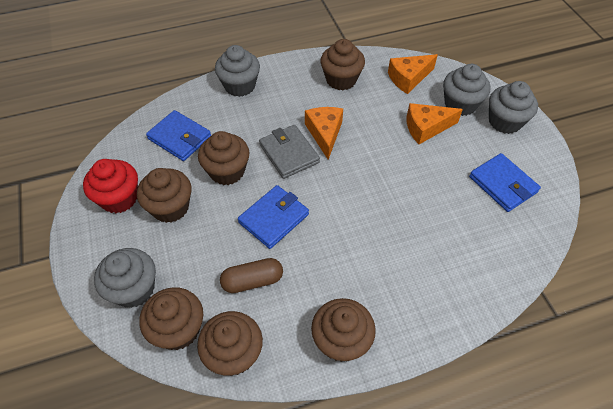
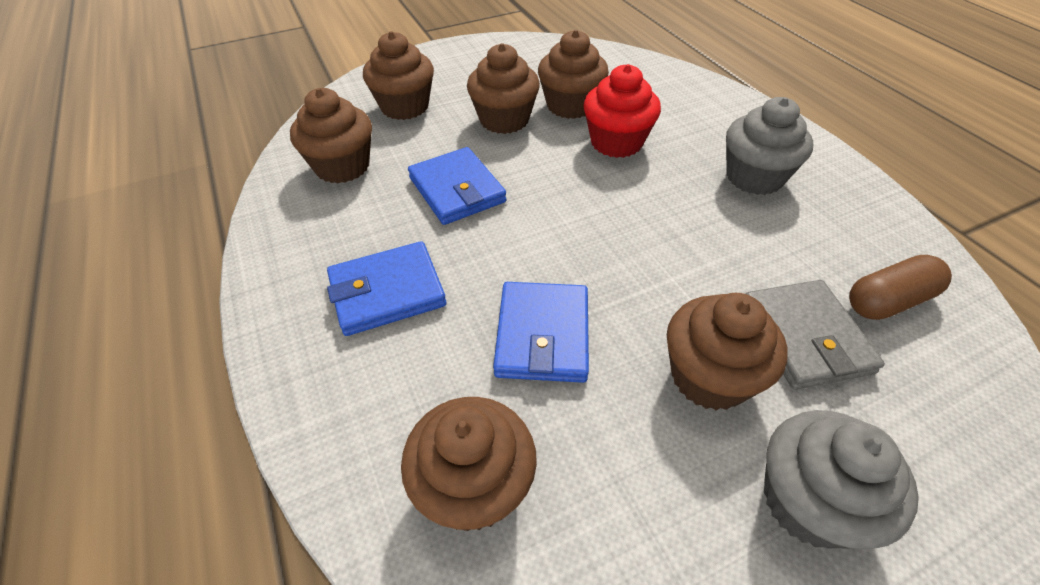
grey cupcake: 4 -> 2
orange cheese: 3 -> 0

